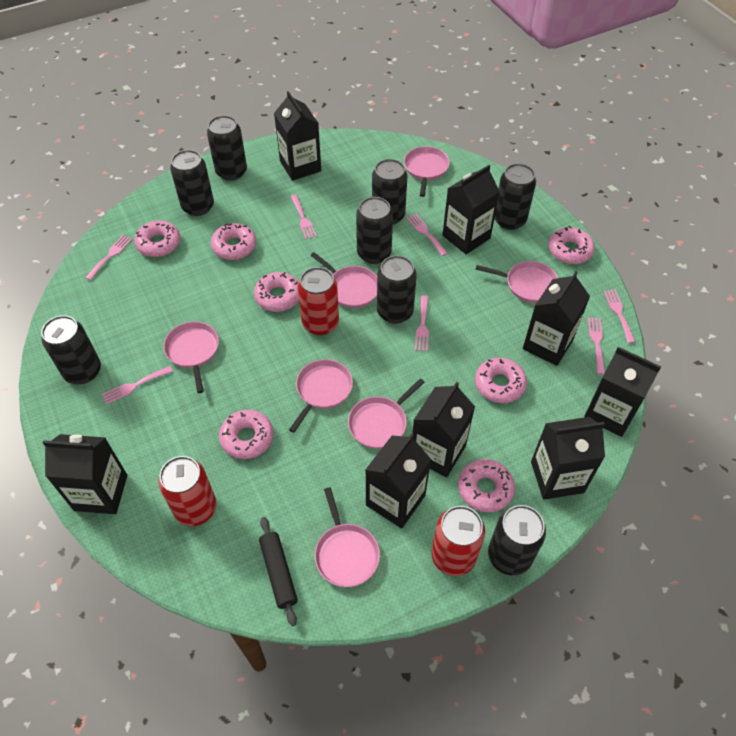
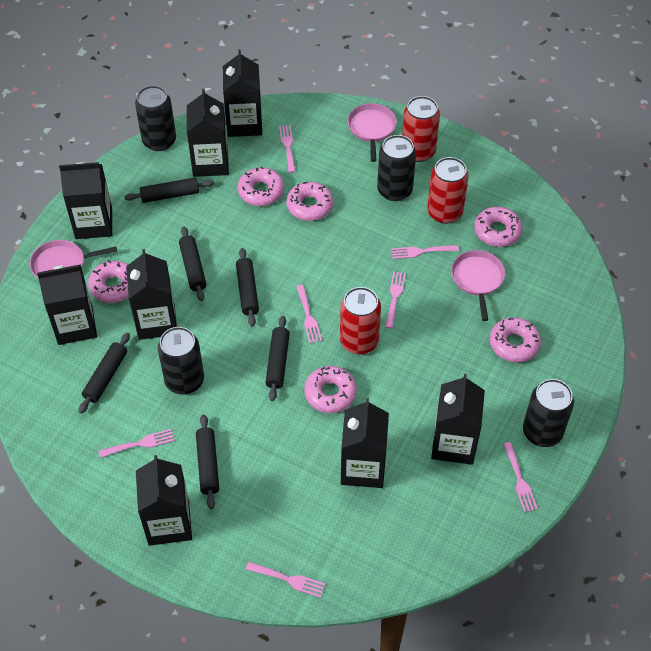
black can: 8 -> 4
black rolling pin: 1 -> 6
pink donut: 7 -> 6
pink pan: 7 -> 3

